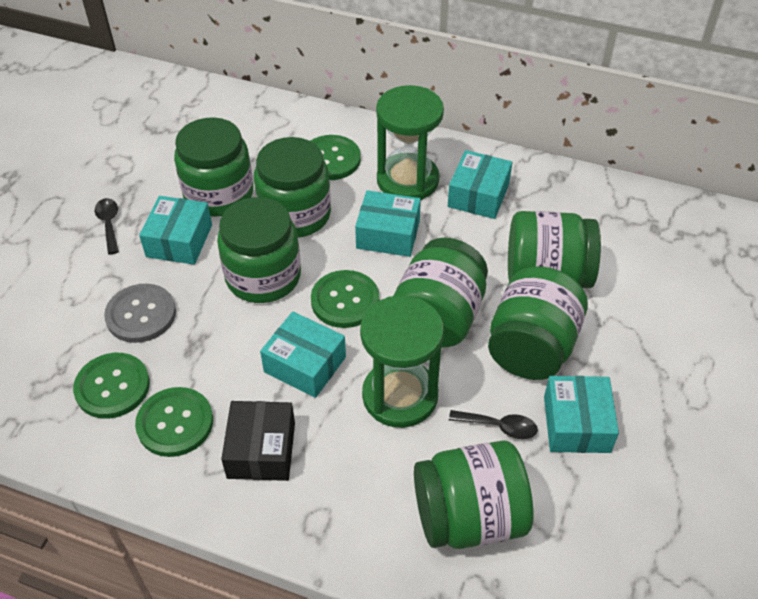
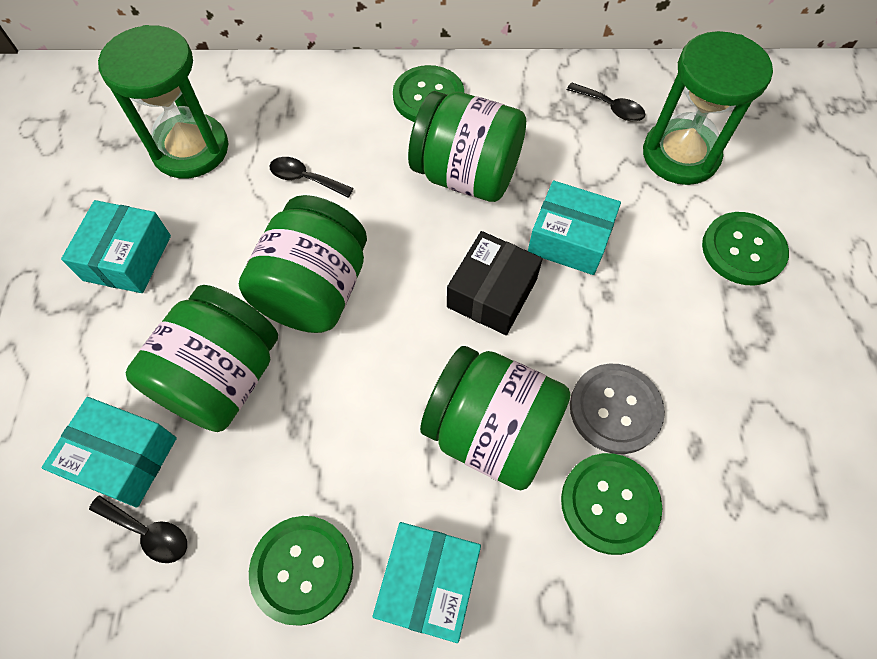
black spoon: 2 -> 3
green jar: 7 -> 4
turquoise box: 5 -> 4

